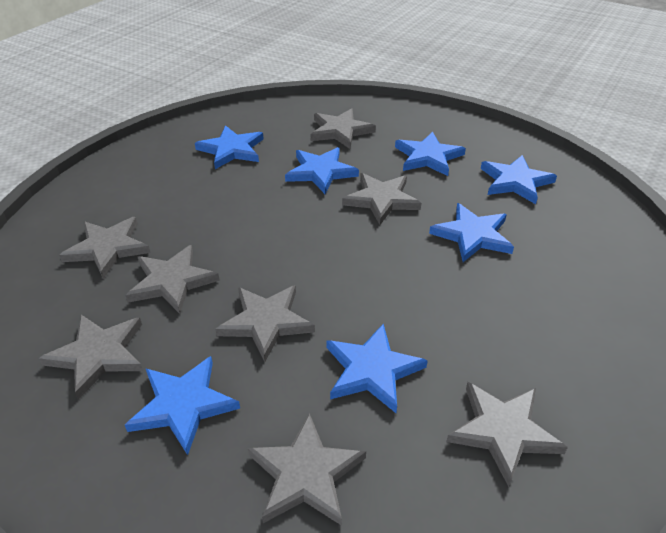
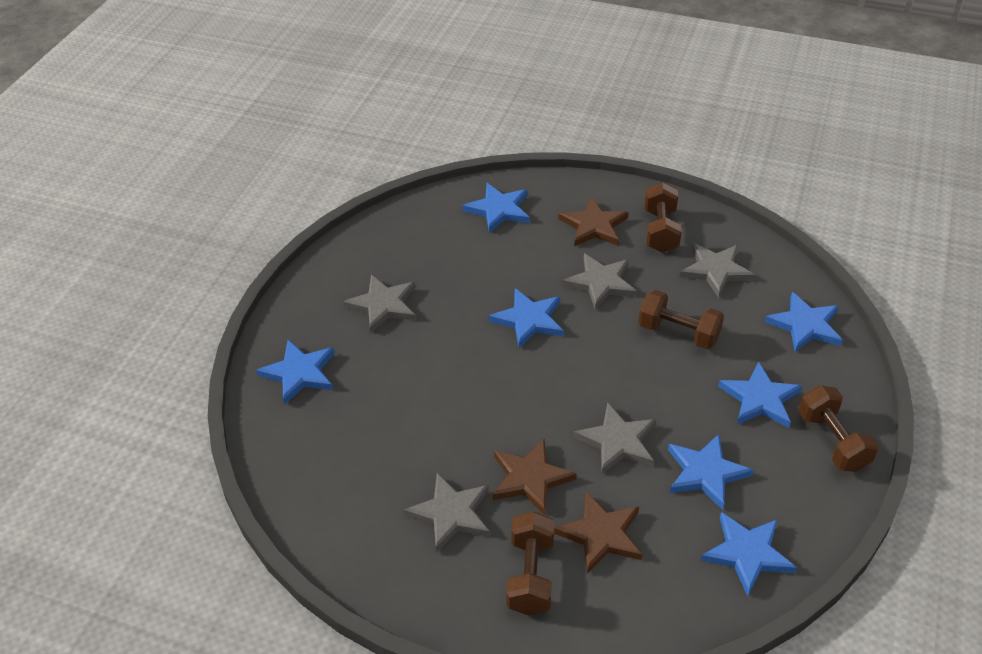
brown dumbbell: 0 -> 4
brown star: 0 -> 3
grey star: 8 -> 5

